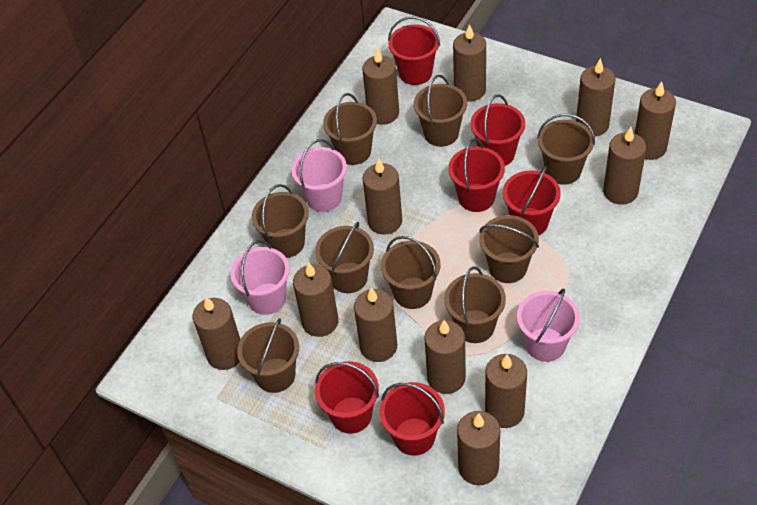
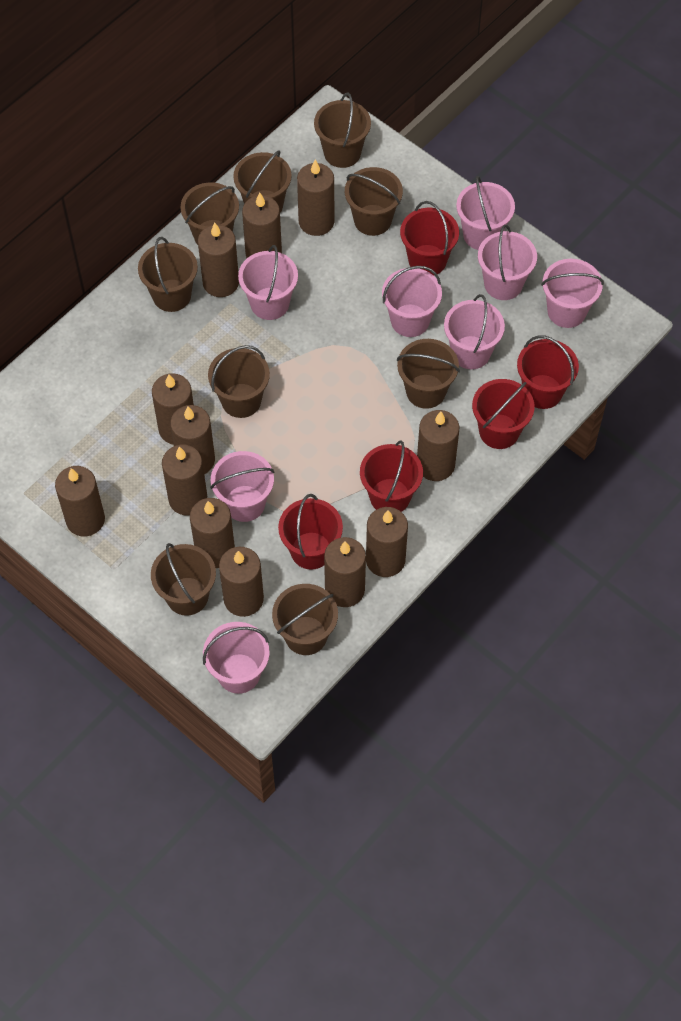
pink bucket: 3 -> 8
red bucket: 6 -> 5

